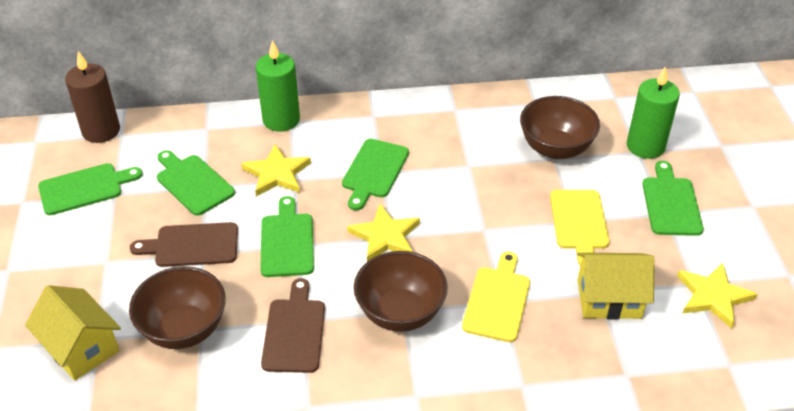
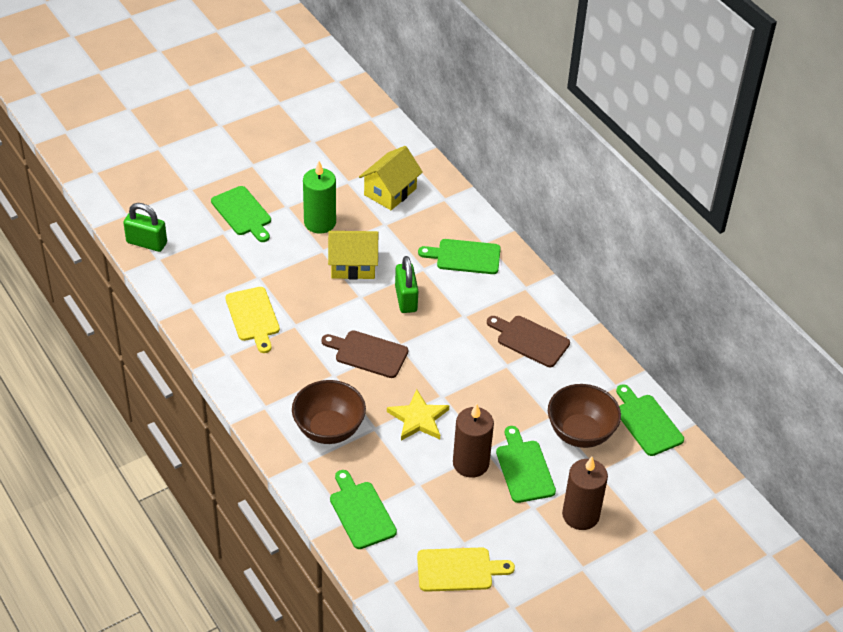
brown bowl: 3 -> 2
brown candle: 1 -> 2
green candle: 2 -> 1
green padlock: 0 -> 2
yellow star: 3 -> 1

